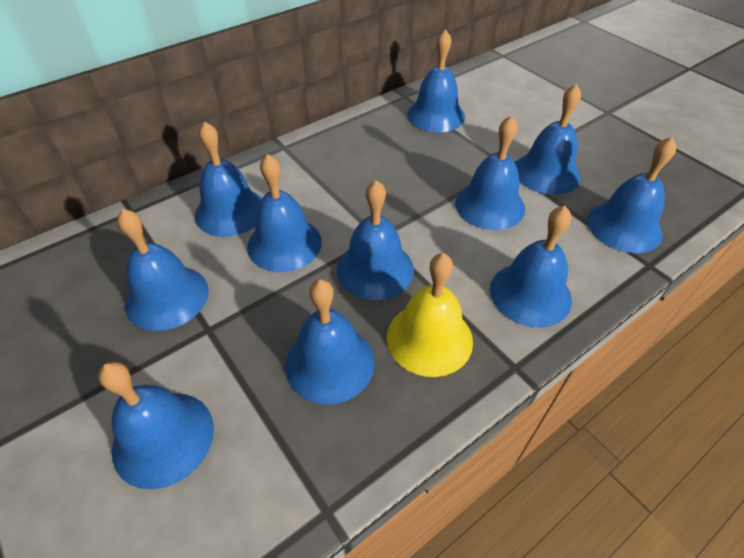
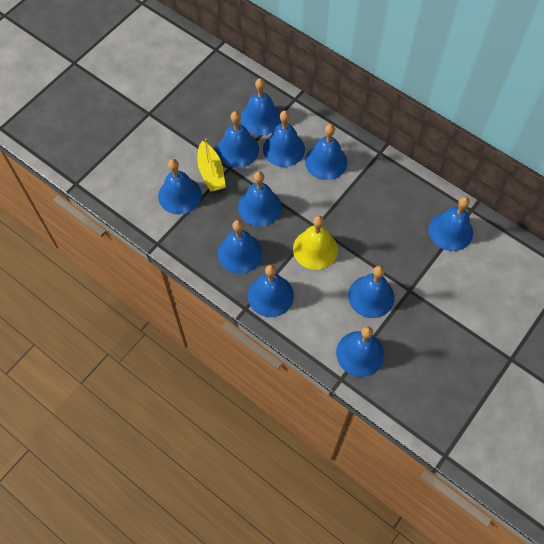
yellow boat: 0 -> 1

